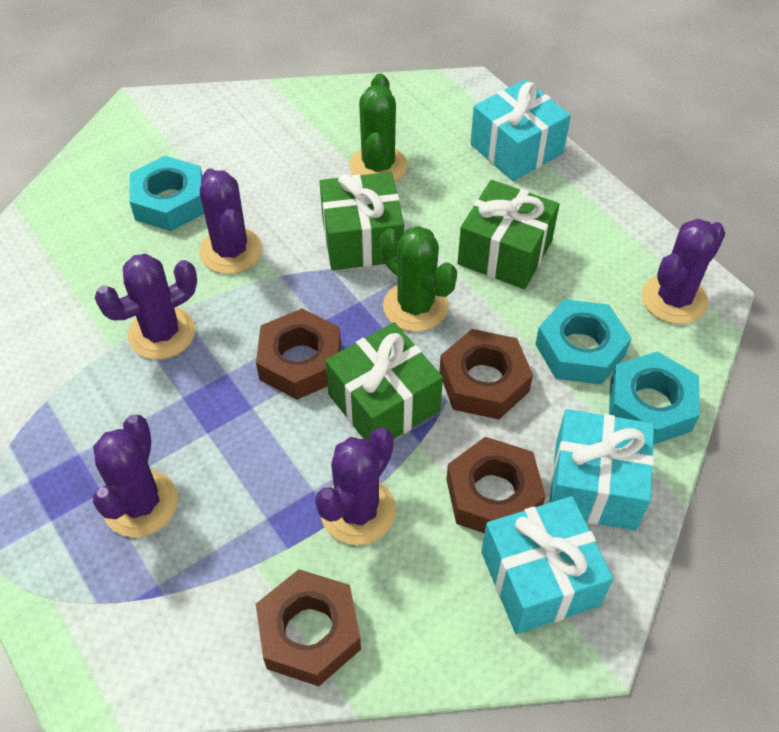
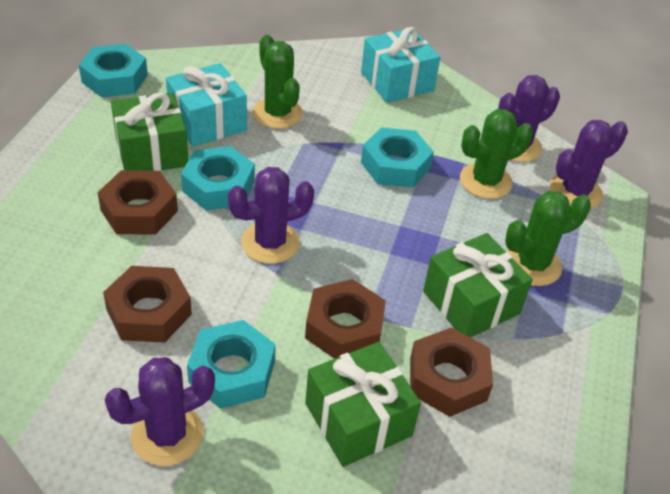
green cactus: 2 -> 3
purple cactus: 5 -> 4
turquoise gift: 3 -> 2
turquoise nut: 3 -> 4

